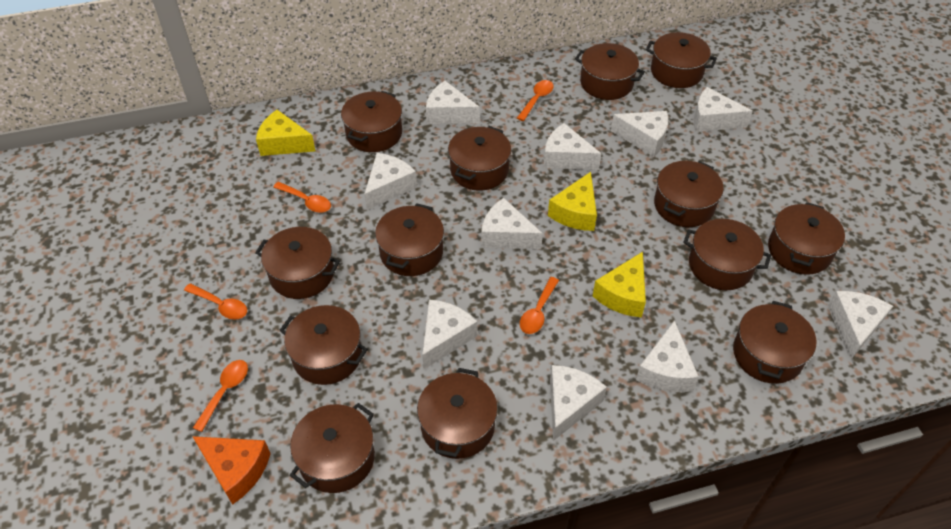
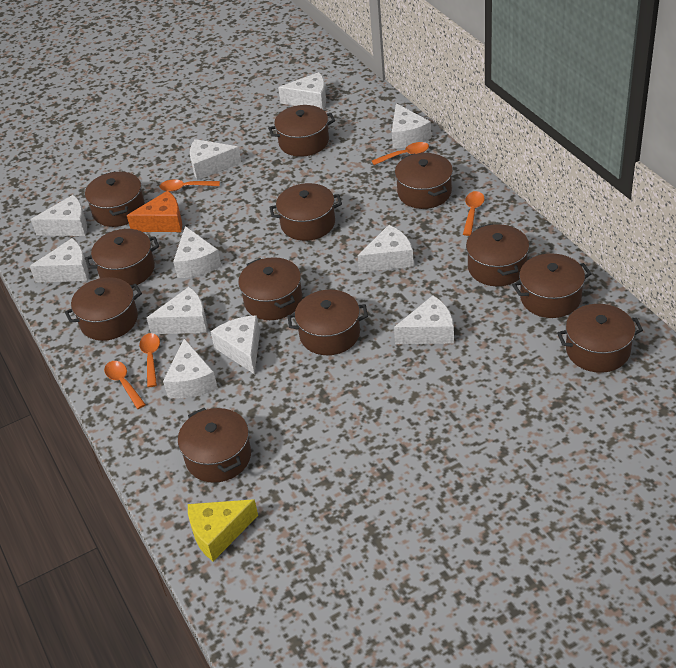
brown pot: 13 -> 12
white cheese: 10 -> 11
yellow cheese: 3 -> 1

